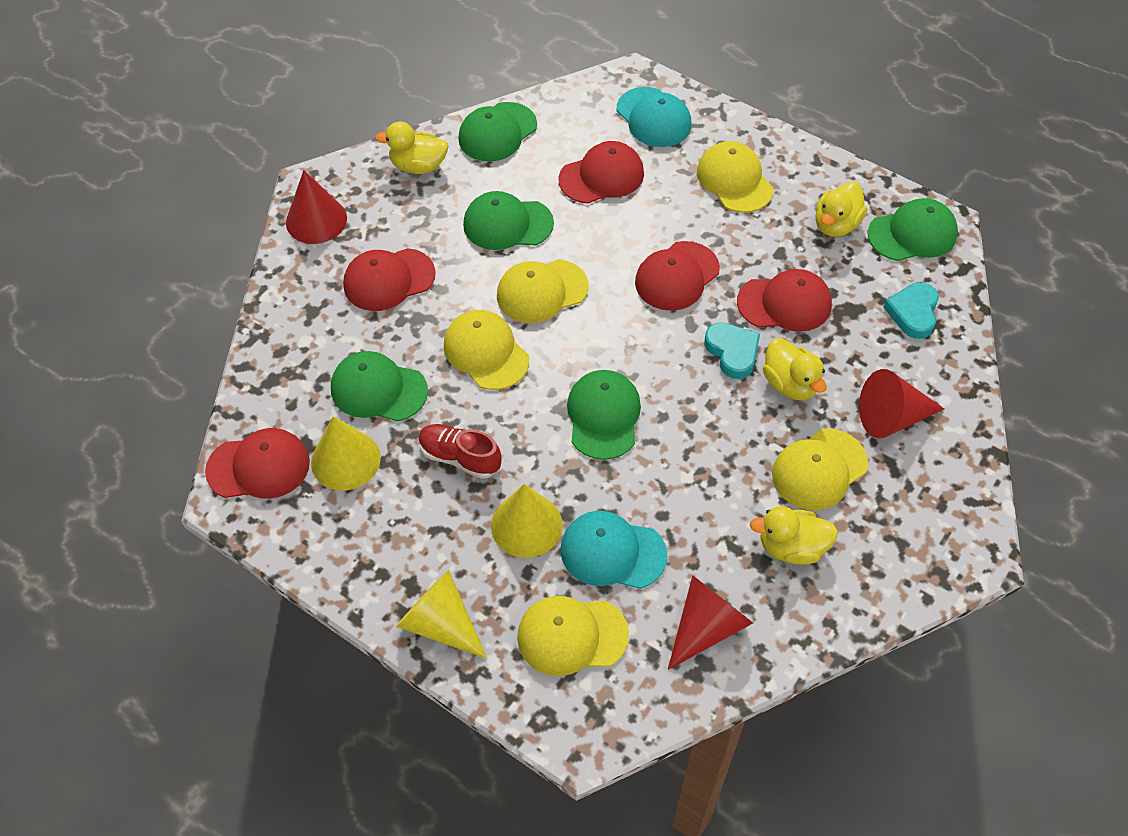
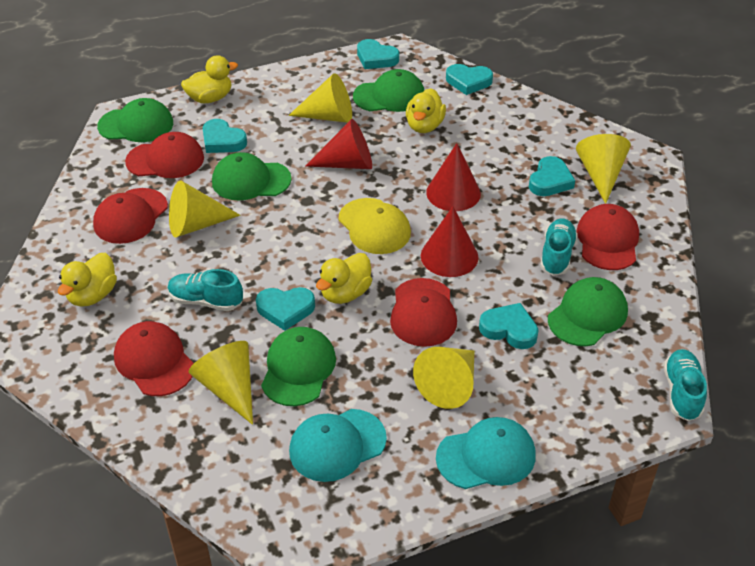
red shoe: 1 -> 0
turquoise heart: 2 -> 6
turquoise shoe: 0 -> 3
yellow cap: 5 -> 1
yellow cone: 3 -> 5

